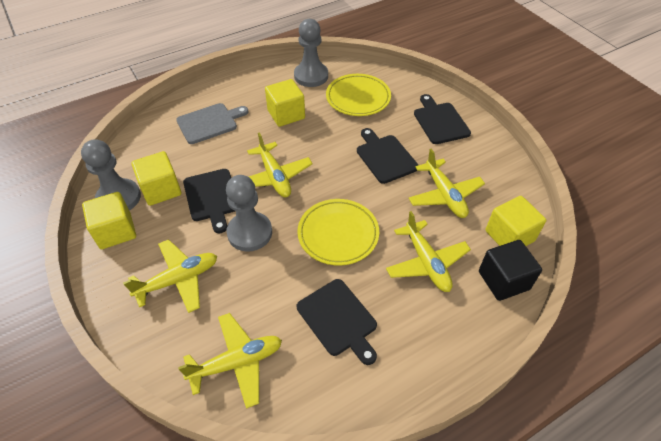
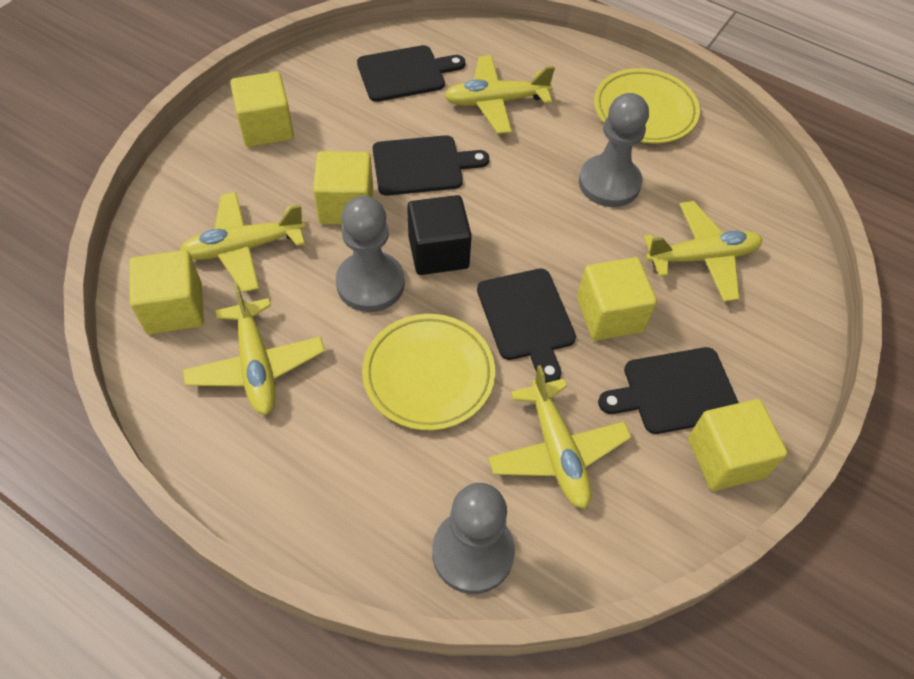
grey cutting board: 1 -> 0
yellow cube: 4 -> 5

